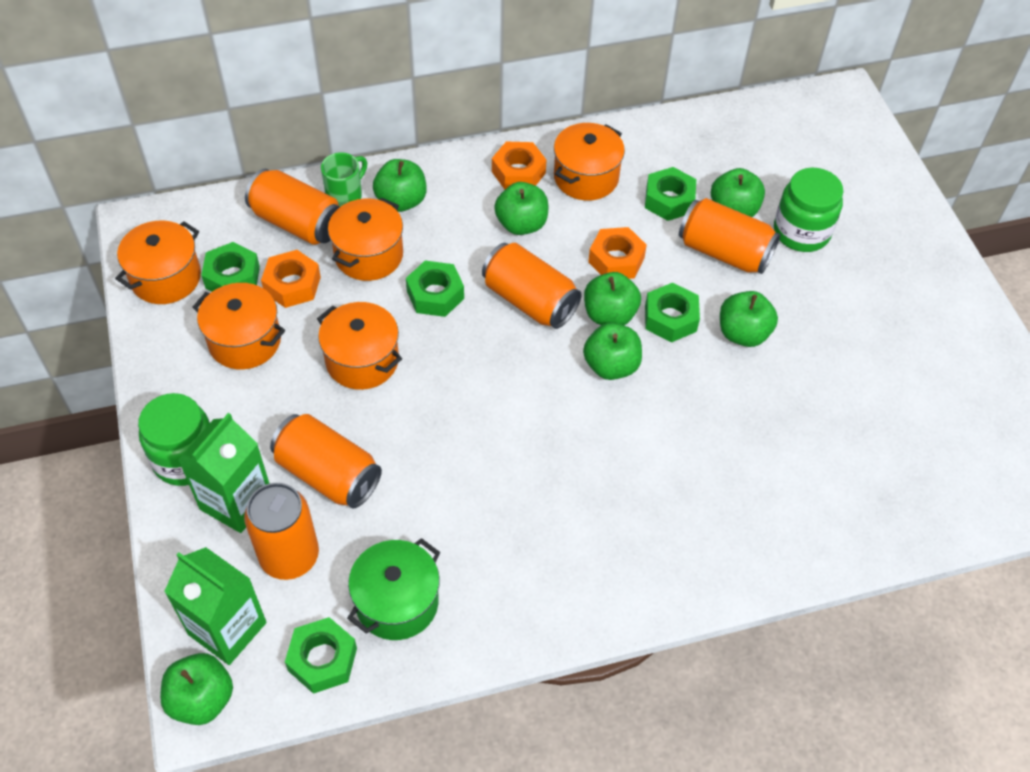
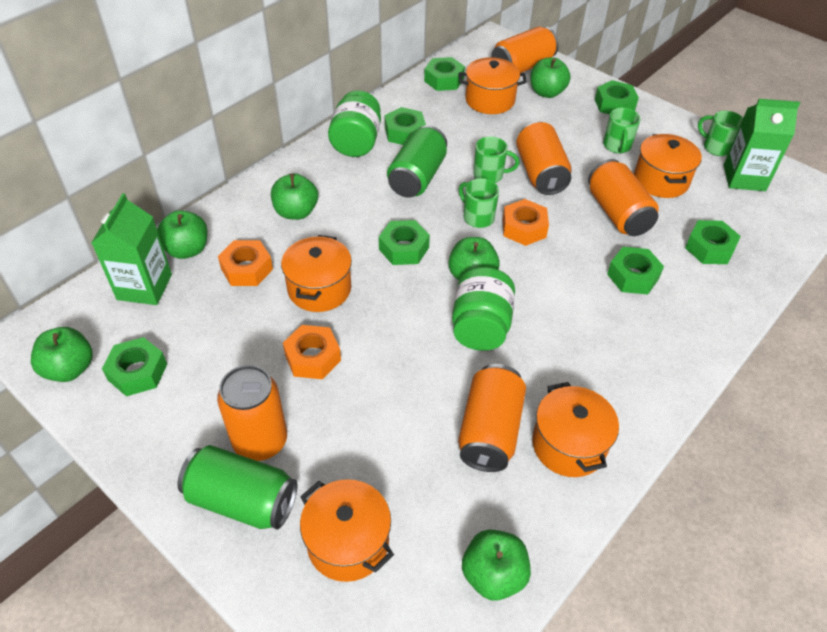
green apple: 7 -> 6
green can: 0 -> 2
green mug: 1 -> 4
green nut: 5 -> 7
green pot: 1 -> 0

